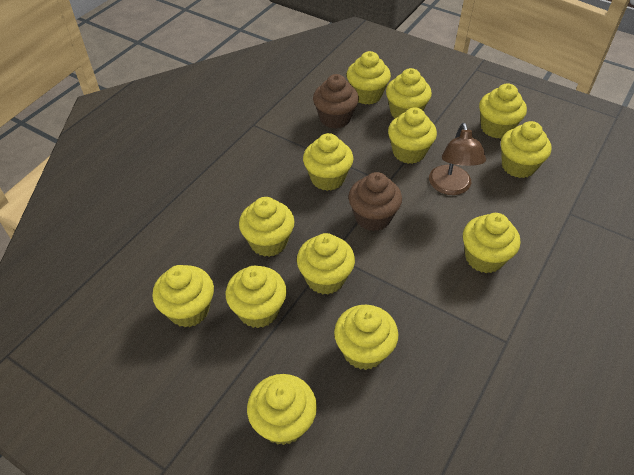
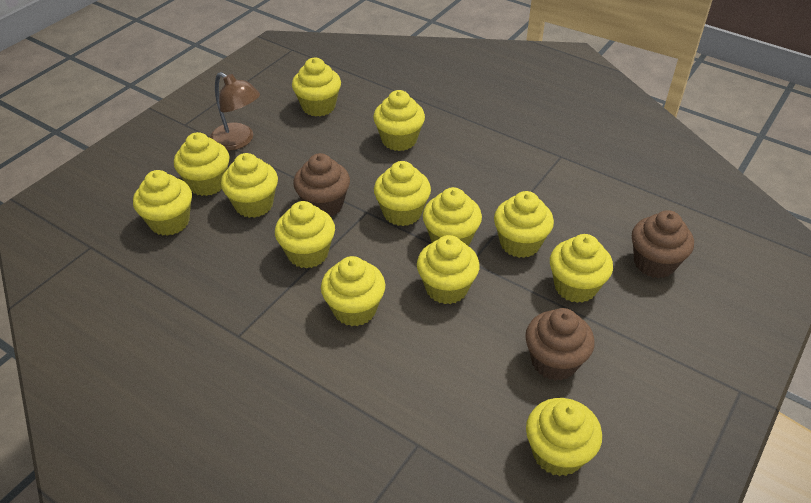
brown cupcake: 2 -> 3

